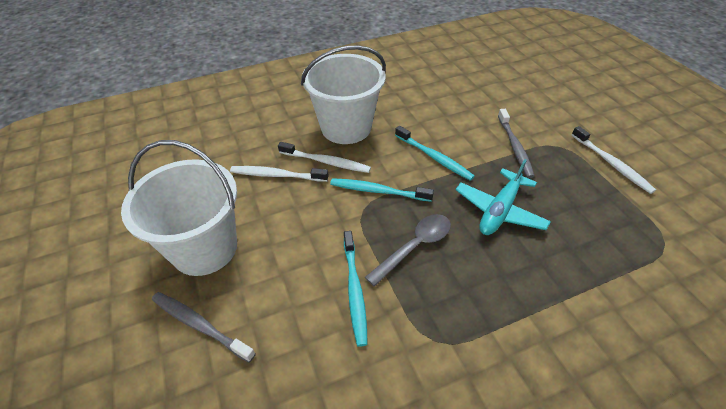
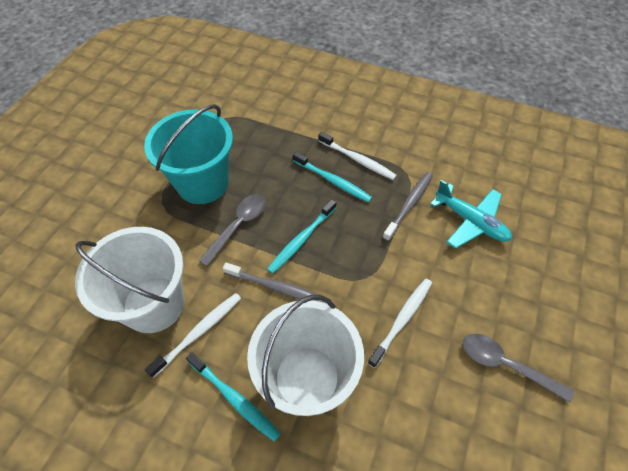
grey spoon: 1 -> 2
turquoise bucket: 0 -> 1

